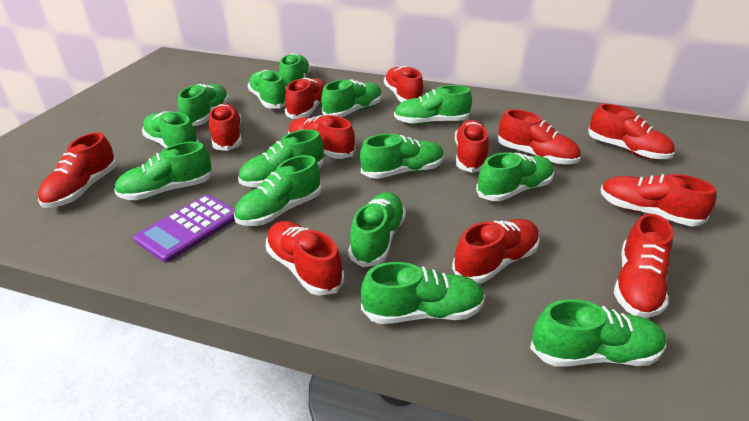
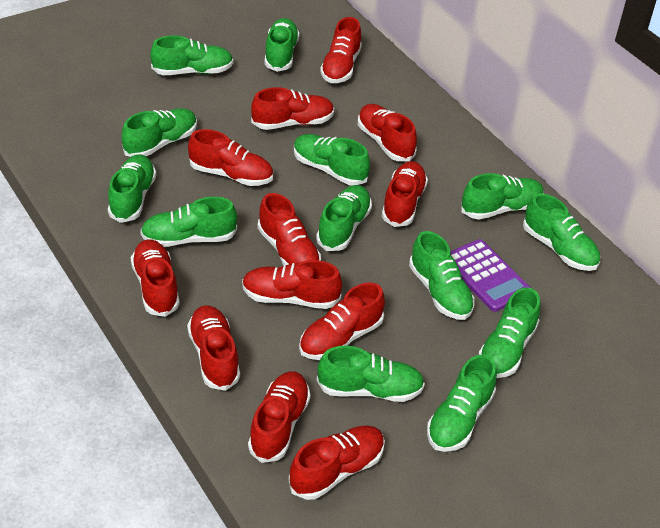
green shoe: 14 -> 13

